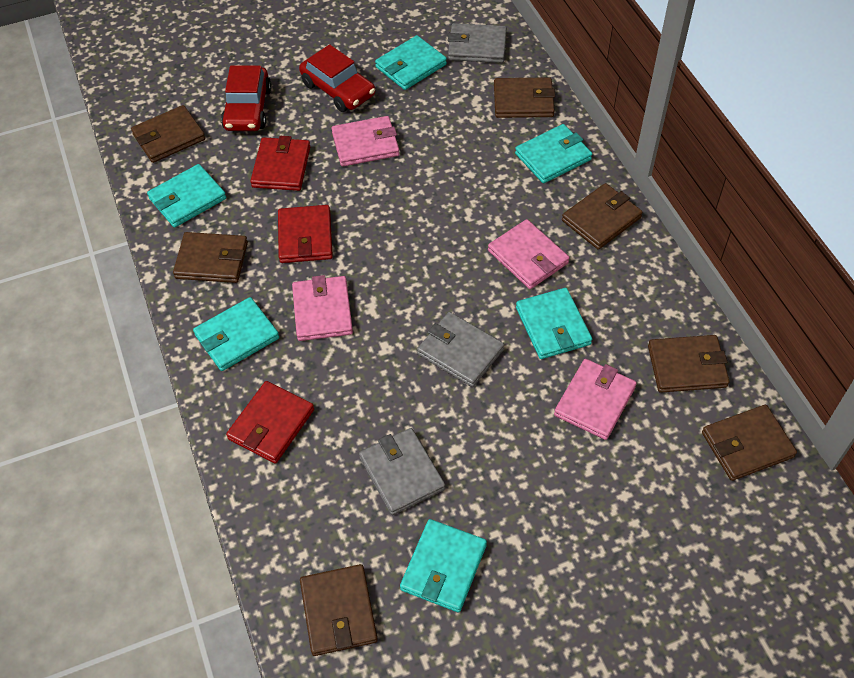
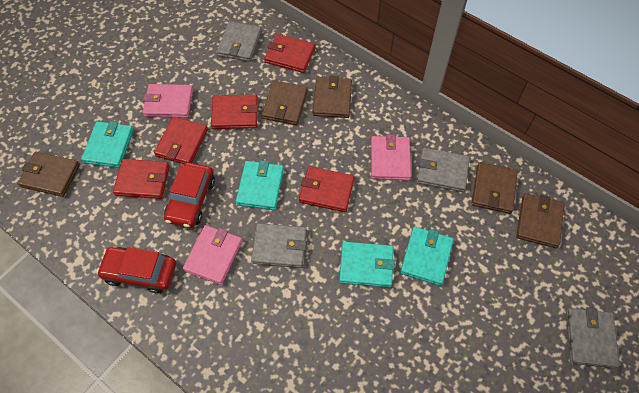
brown wallet: 7 -> 5
grey wallet: 3 -> 4
pink wallet: 4 -> 3
red wallet: 3 -> 5
turquoise wallet: 6 -> 4

